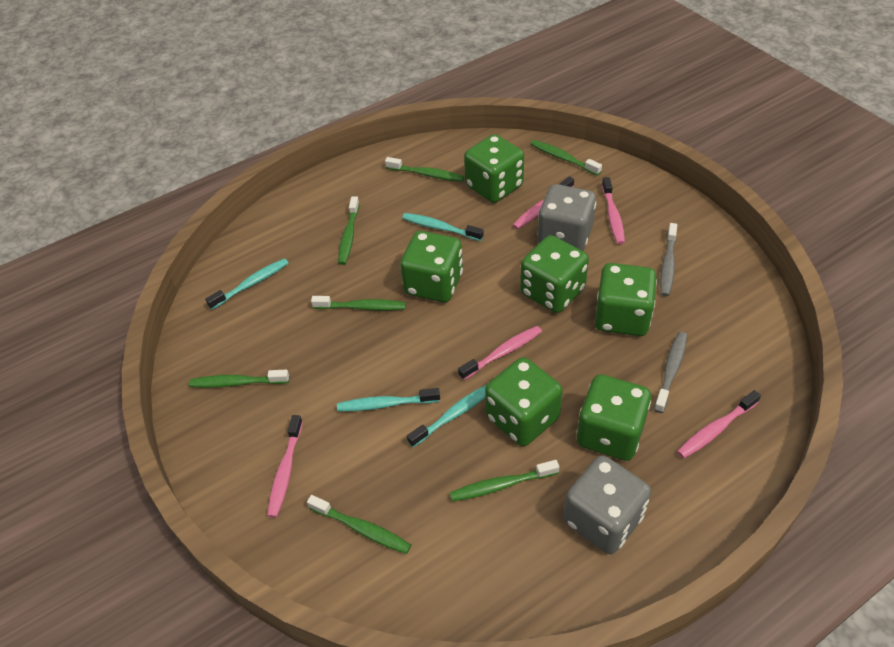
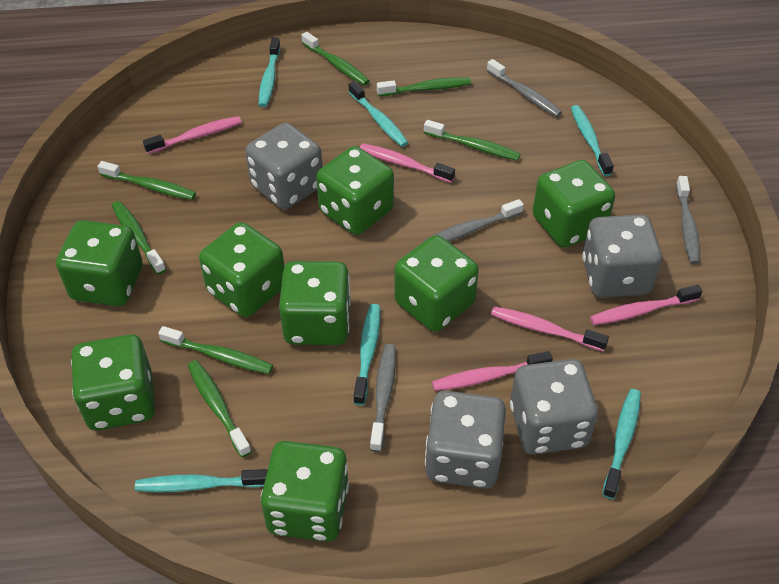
green dice: 6 -> 8
grey dice: 2 -> 4
grey toothbrush: 2 -> 4
turquoise toothbrush: 4 -> 6

